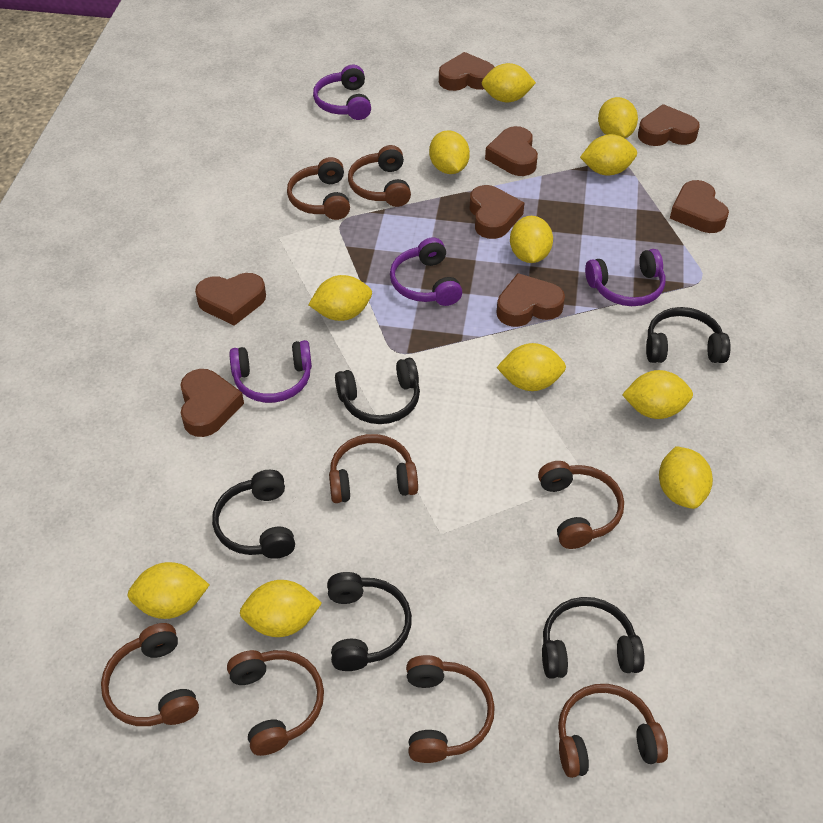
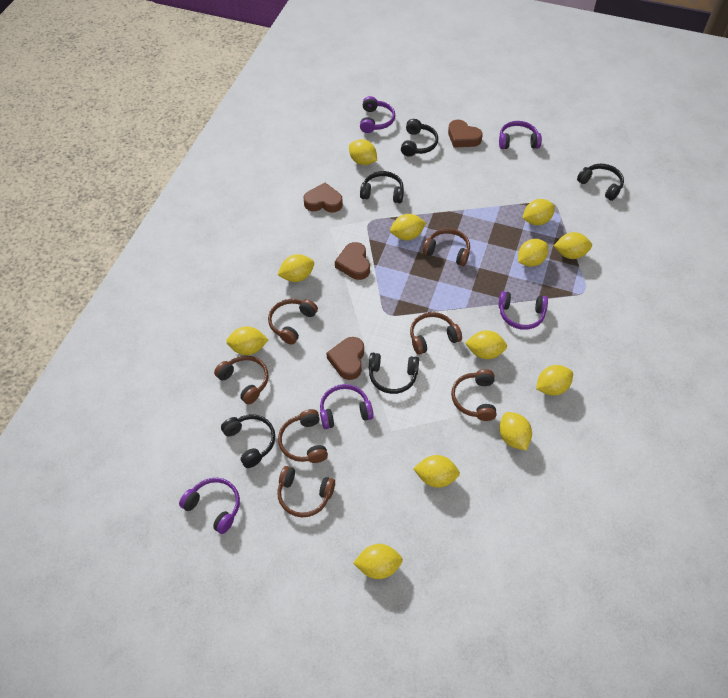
brown headphones: 8 -> 7
brown heart: 8 -> 4
purple headphones: 4 -> 5
yellow lemon: 11 -> 12

